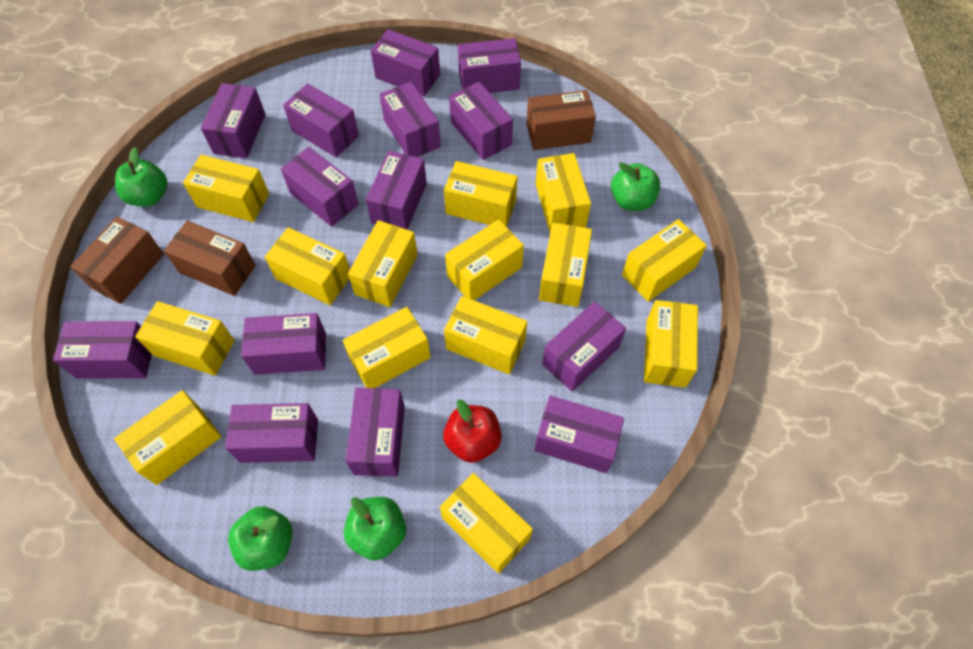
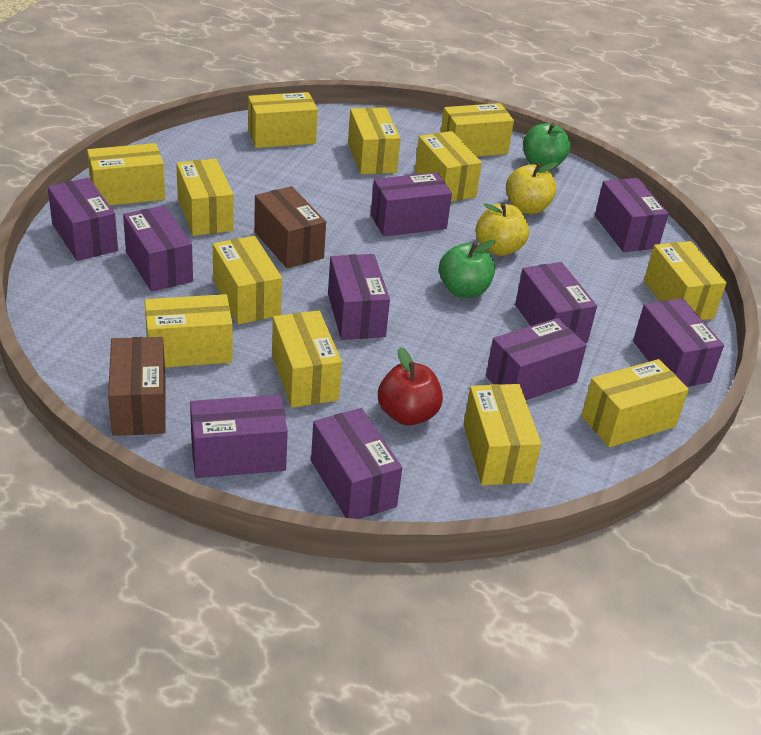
brown box: 3 -> 2
green apple: 4 -> 2
purple box: 14 -> 10
yellow apple: 0 -> 2
yellow box: 14 -> 12

